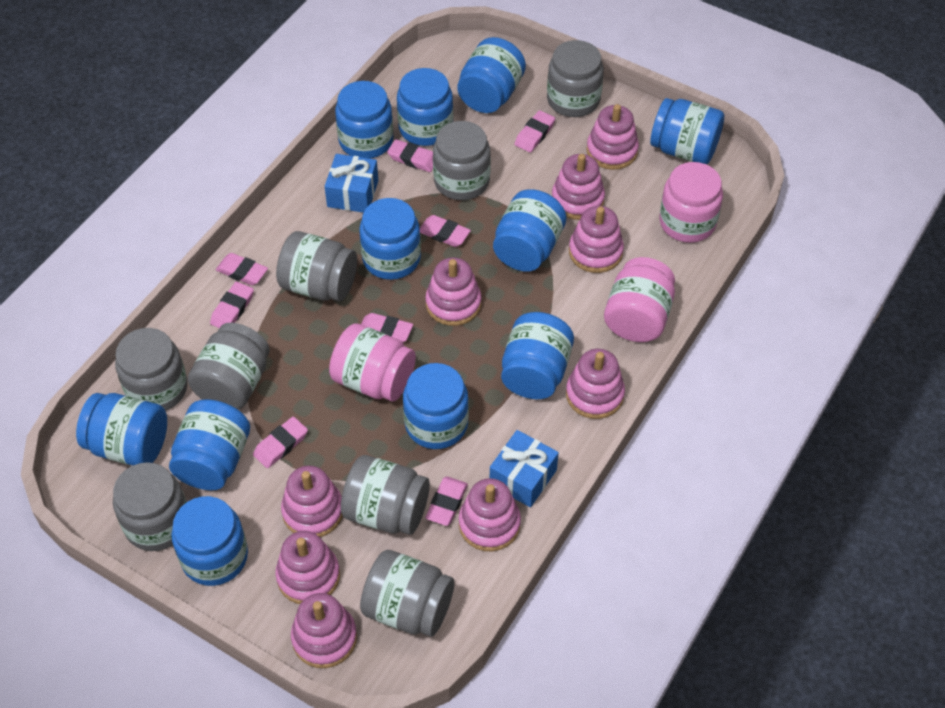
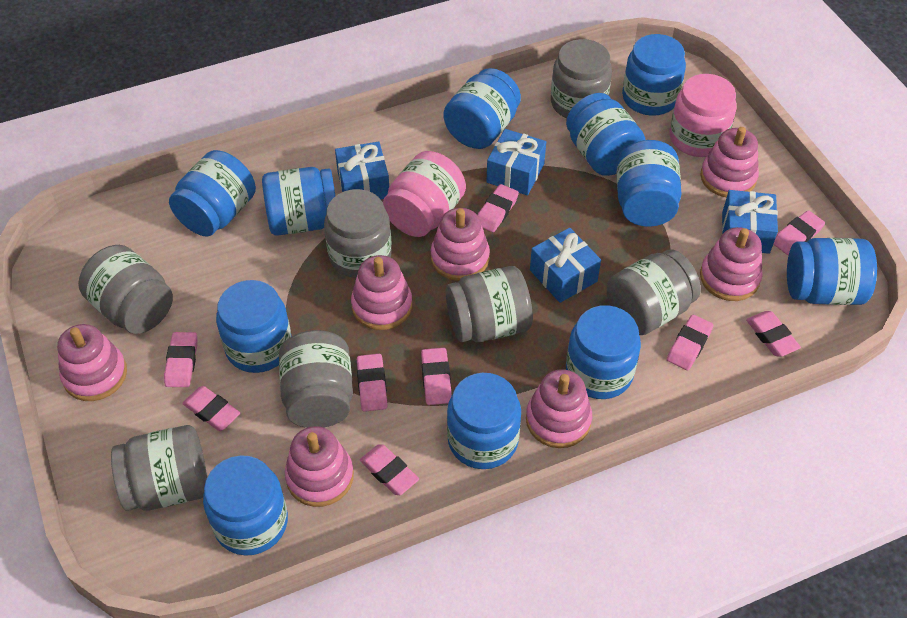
blue gift: 2 -> 4
grey jar: 8 -> 7
pink eraser: 8 -> 9
pink jar: 3 -> 2
pink stacking toy: 9 -> 7

